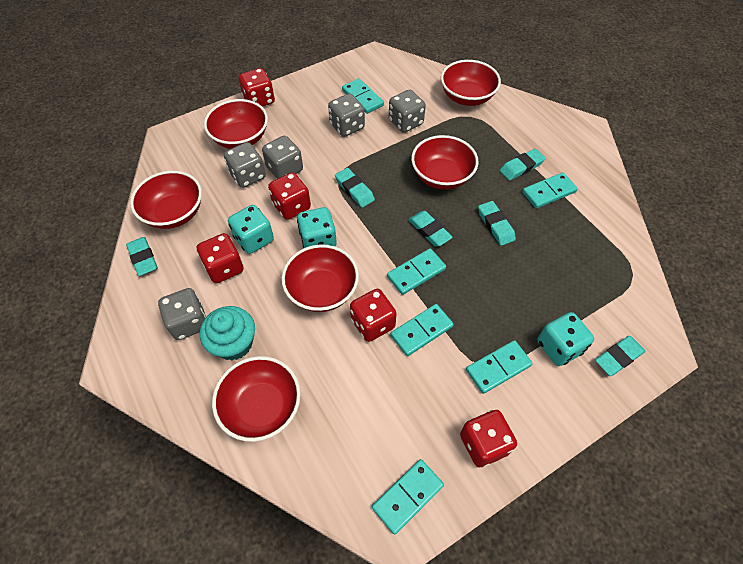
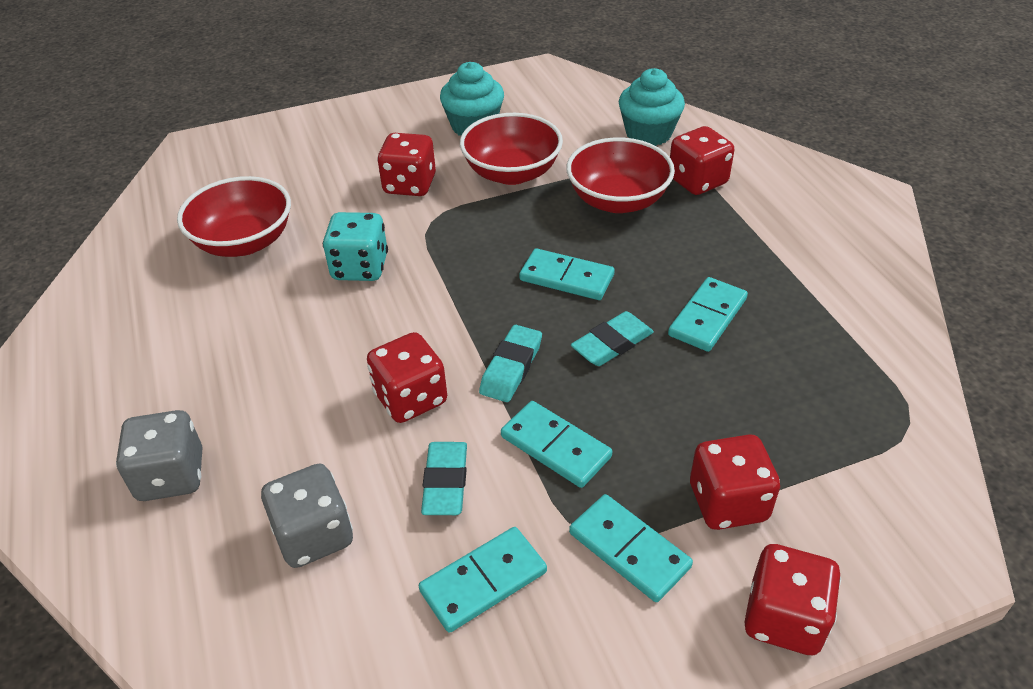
grey dice: 5 -> 2
red bowl: 6 -> 3
turquoise cupcake: 1 -> 2
turquoise dice: 3 -> 1
turquoise domino: 6 -> 5
turquoise eraser: 6 -> 3

